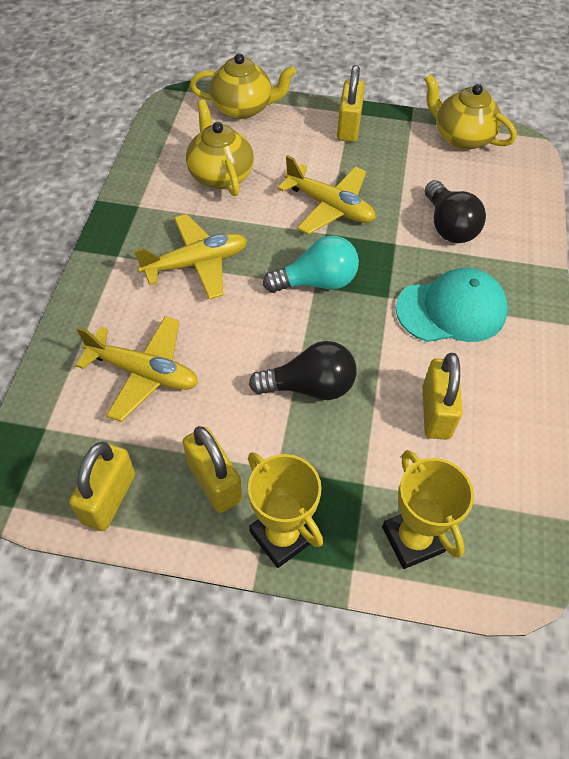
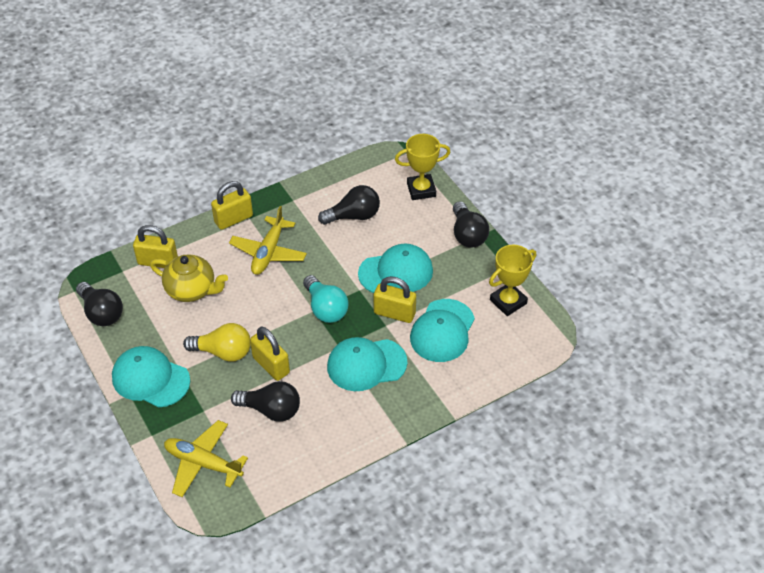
black light bulb: 2 -> 4
turquoise cap: 1 -> 4
yellow light bulb: 0 -> 1
yellow plane: 3 -> 2
yellow teapot: 3 -> 1

